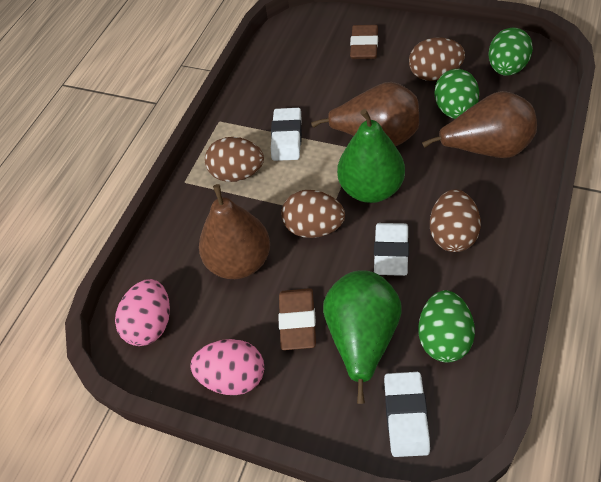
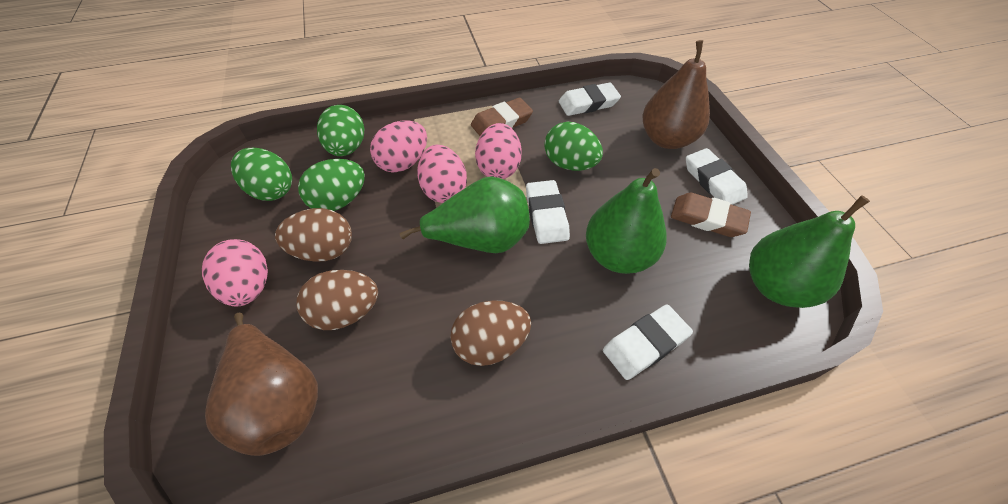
brown egg: 4 -> 3
brown pear: 3 -> 2
green egg: 3 -> 4
green pear: 2 -> 3
pink egg: 2 -> 4
white eraser: 3 -> 4

